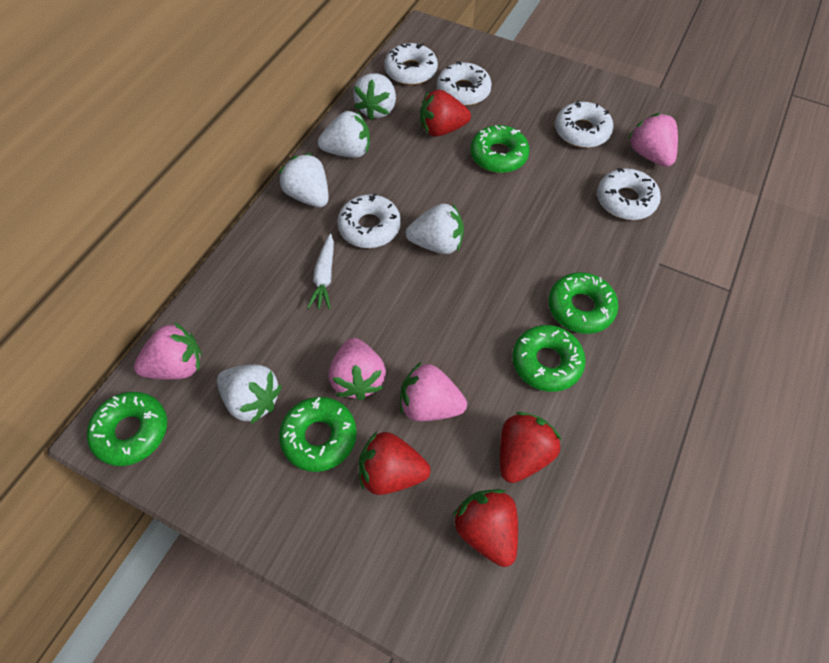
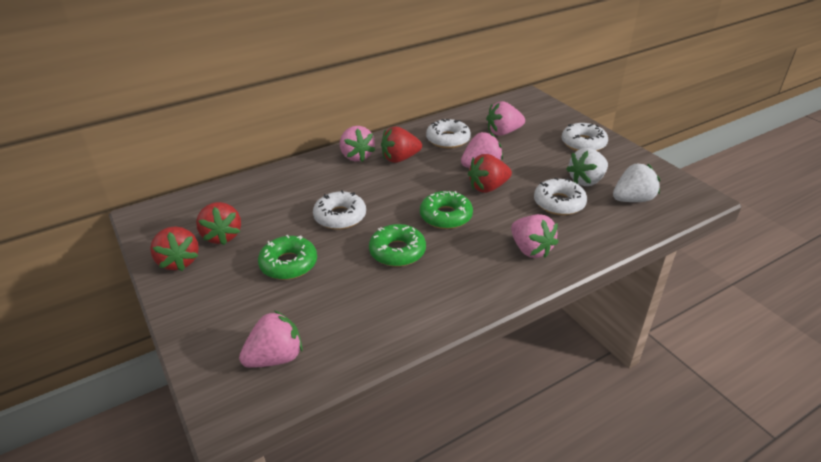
green donut: 5 -> 3
pink strawberry: 4 -> 5
white carrot: 1 -> 0
white donut: 5 -> 4
white strawberry: 5 -> 2

